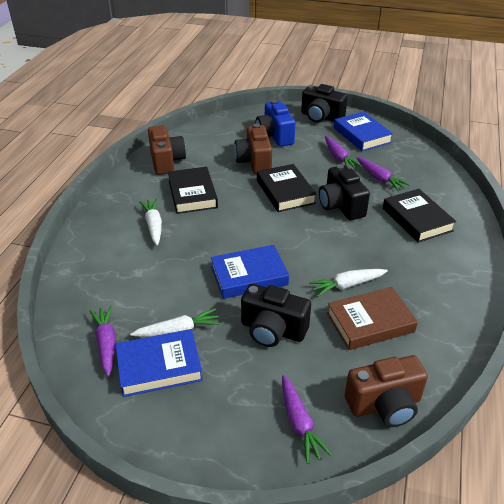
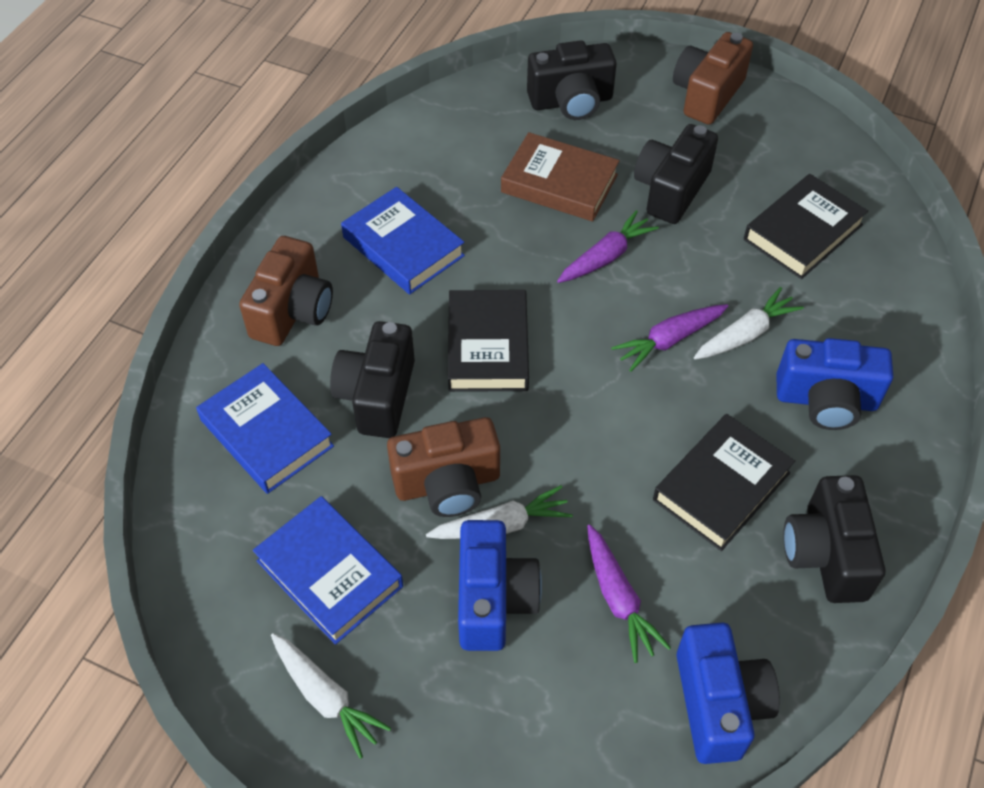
black camera: 3 -> 4
blue camera: 1 -> 3
purple carrot: 4 -> 3

